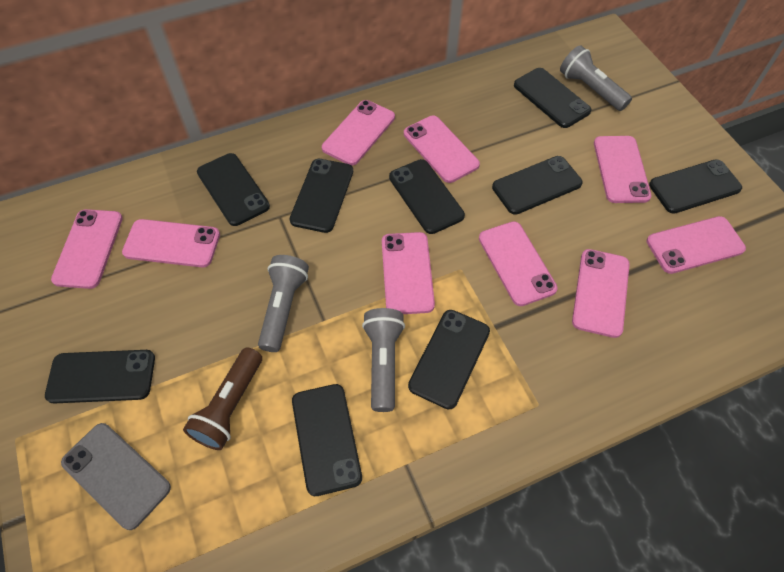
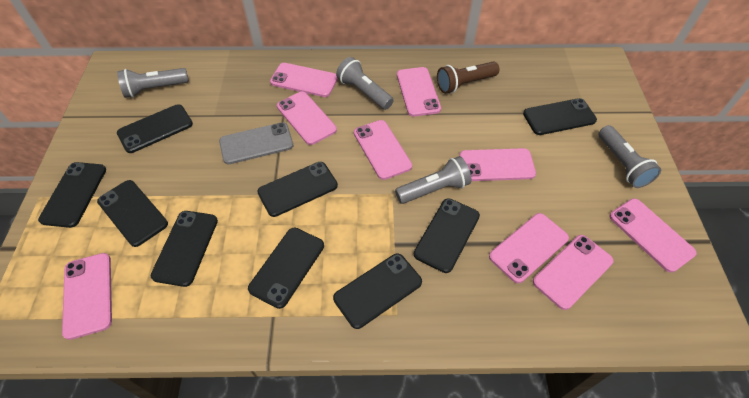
grey flashlight: 3 -> 4

